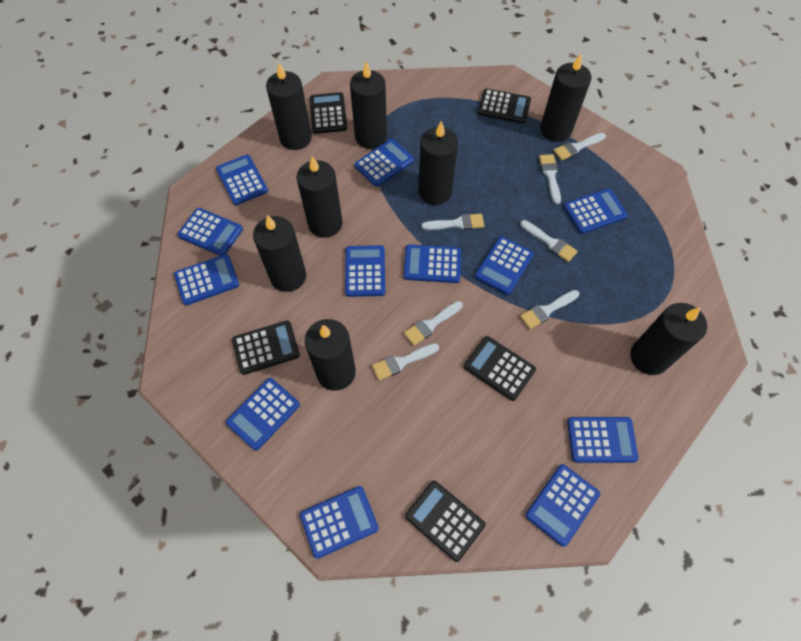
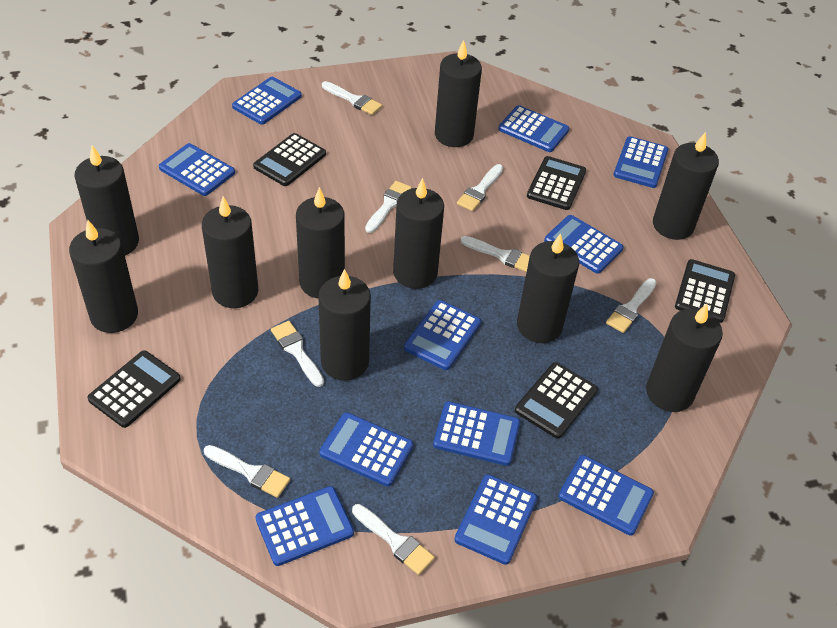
black candle: 8 -> 10
blue calculator: 12 -> 11
white brush: 7 -> 8

